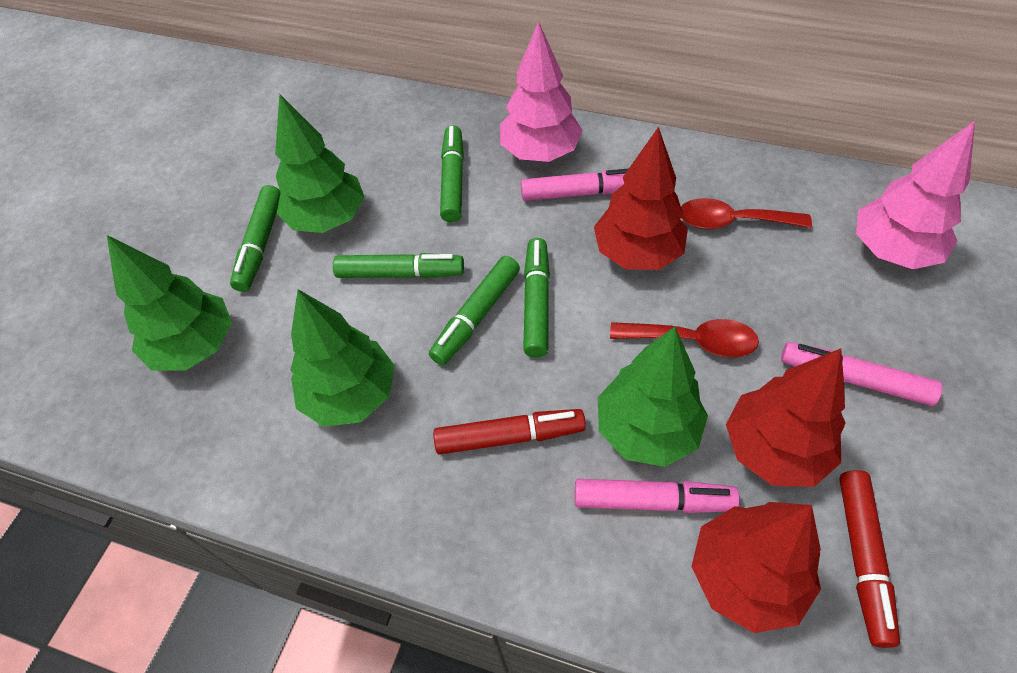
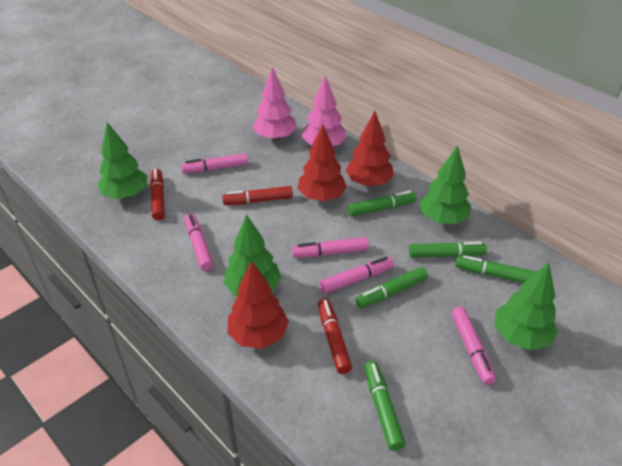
pink marker: 3 -> 5
red marker: 2 -> 3
red spoon: 2 -> 0

